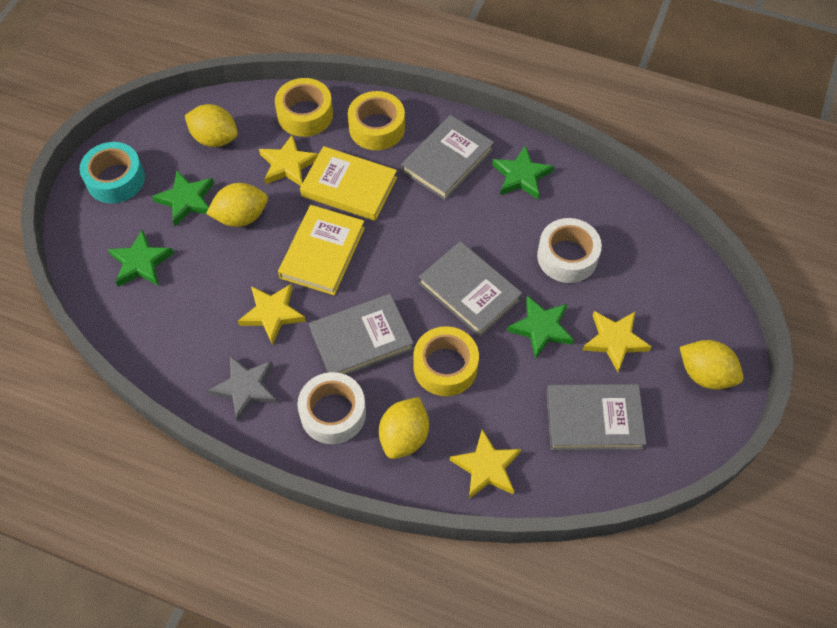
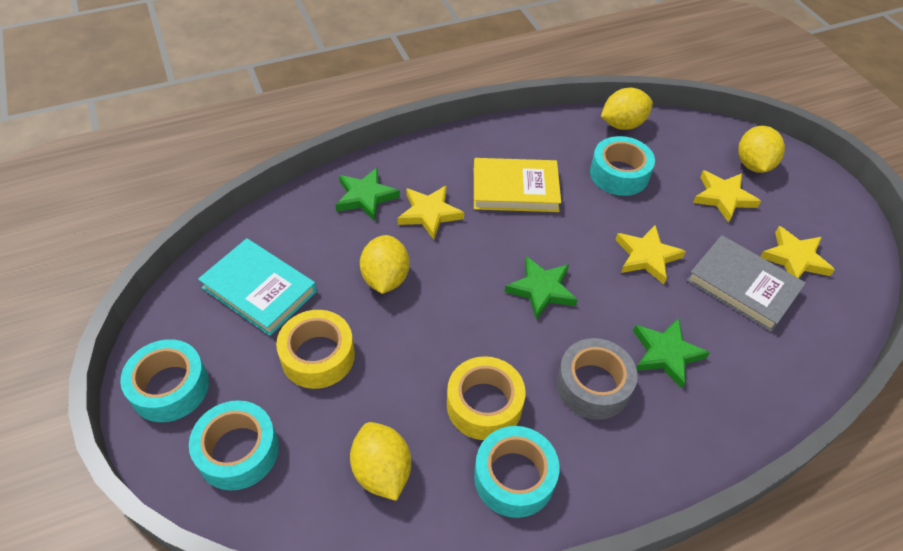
green star: 4 -> 3
grey book: 4 -> 1
grey star: 1 -> 0
grey tape: 0 -> 1
turquoise book: 0 -> 1
turquoise tape: 1 -> 4
white tape: 2 -> 0
yellow book: 2 -> 1
yellow tape: 3 -> 2

